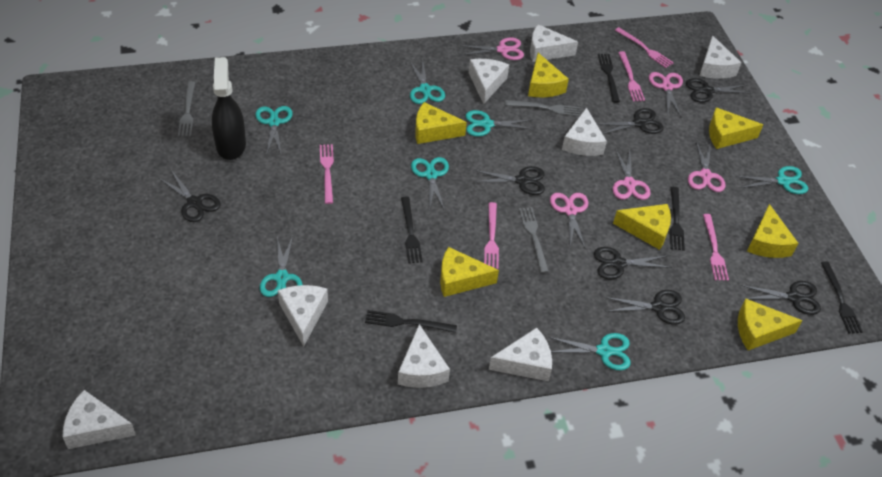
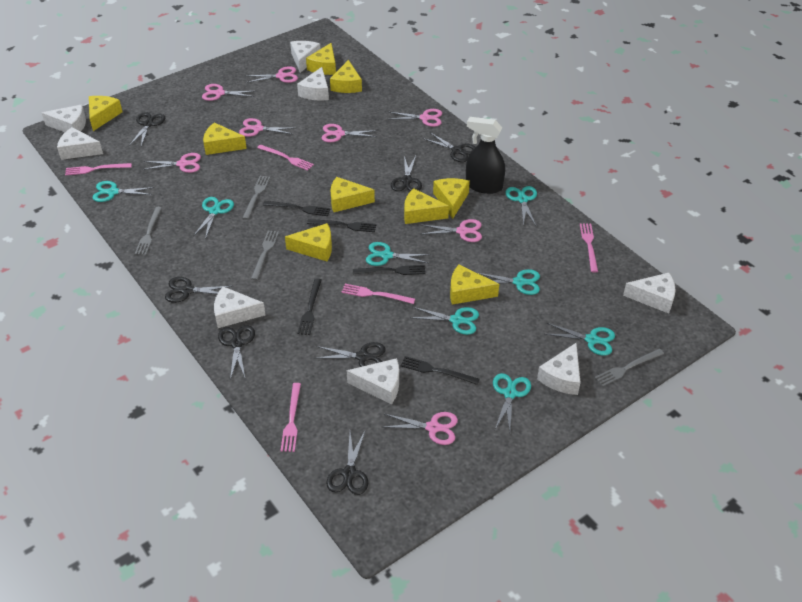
grey fork: 3 -> 4
pink scissors: 5 -> 8
turquoise scissors: 7 -> 8
yellow cheese: 7 -> 9

